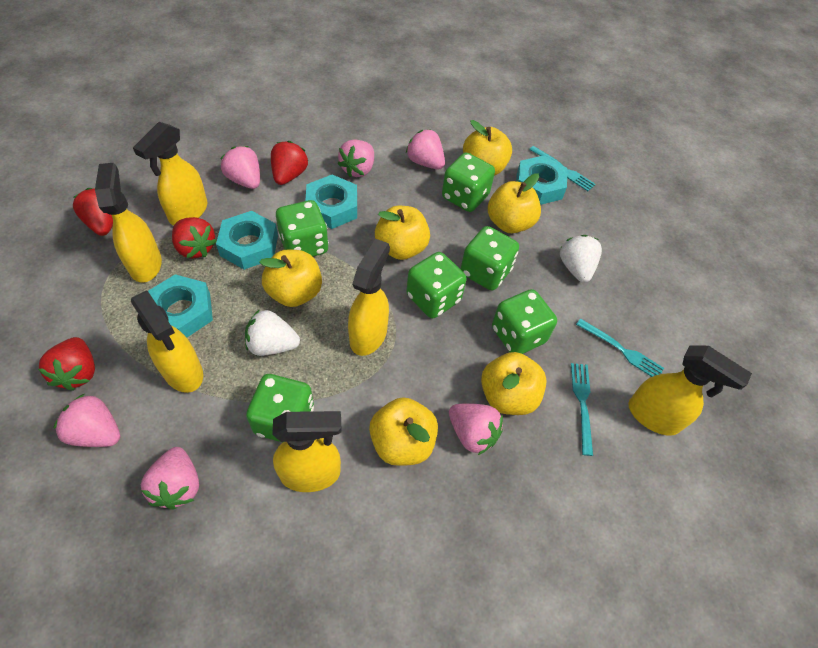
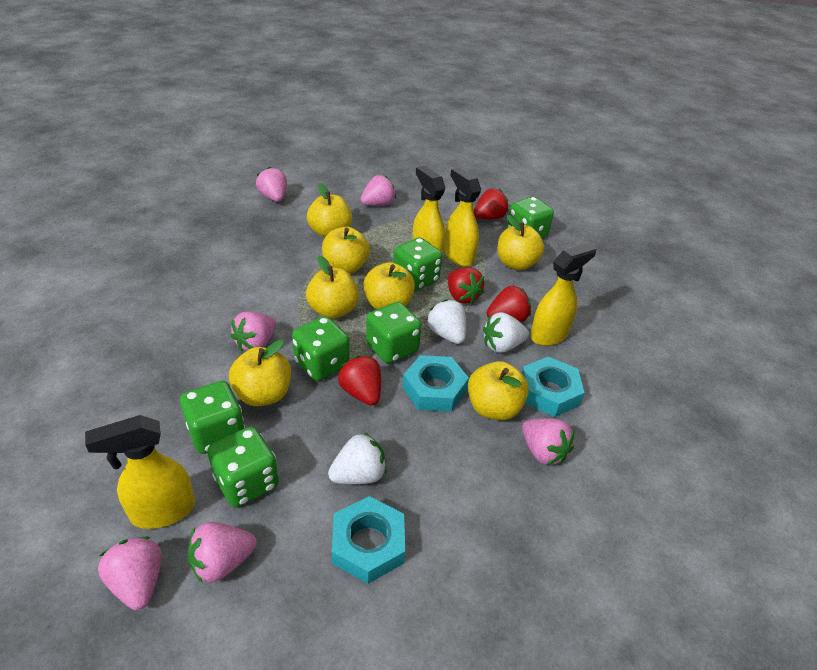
turquoise fork: 3 -> 0
turquoise nut: 4 -> 3
white strawberry: 2 -> 3
yellow apple: 6 -> 7
yellow spray bottle: 6 -> 4

